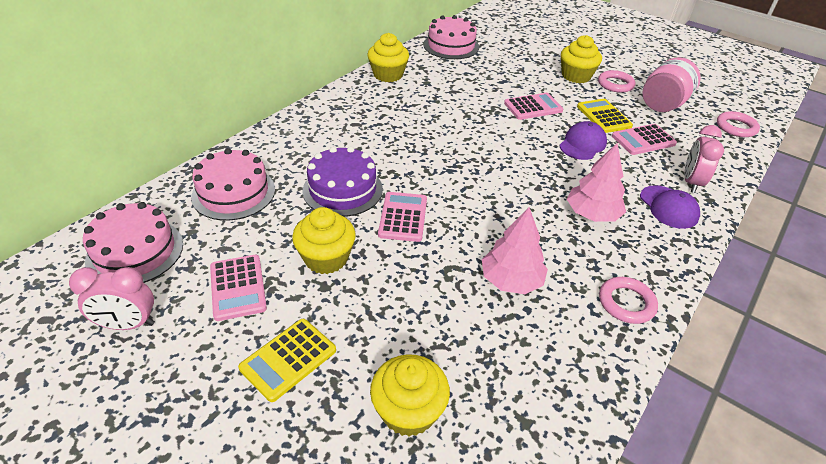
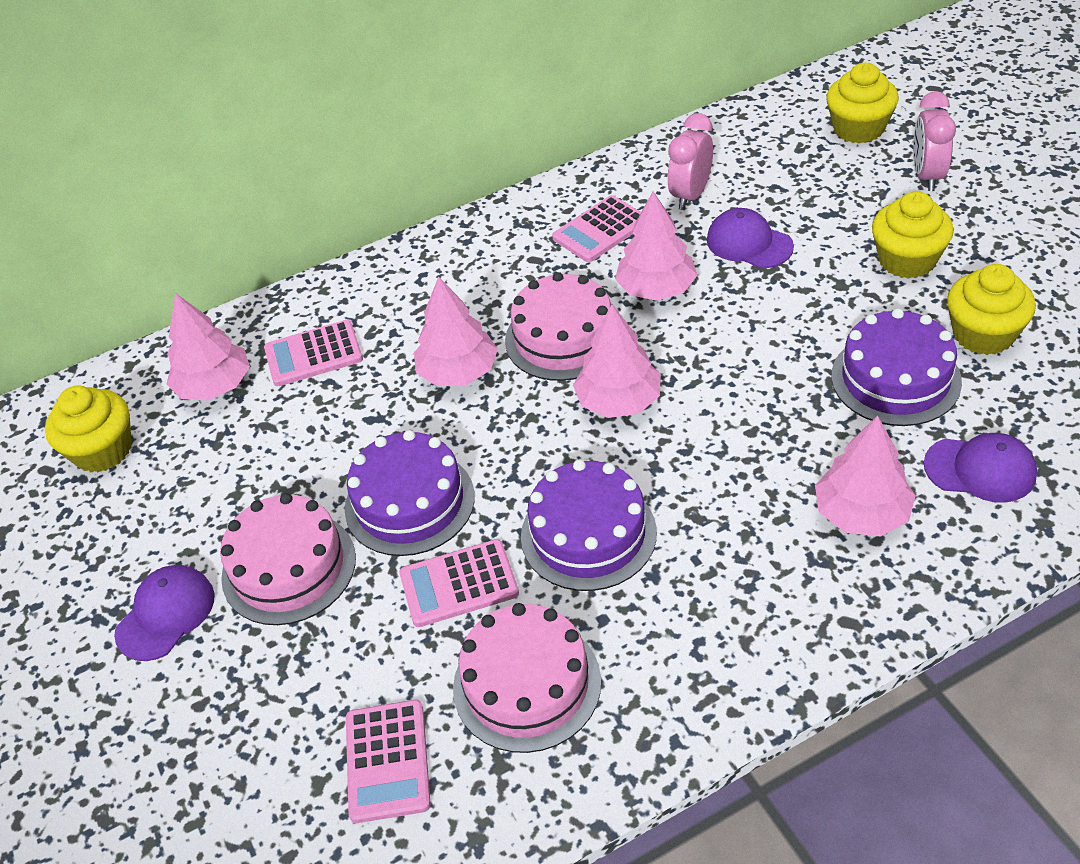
pink jar: 1 -> 0
pink ring: 3 -> 0
pink tree: 2 -> 5
purple cake: 1 -> 3
purple cap: 2 -> 3
yellow calculator: 2 -> 0

